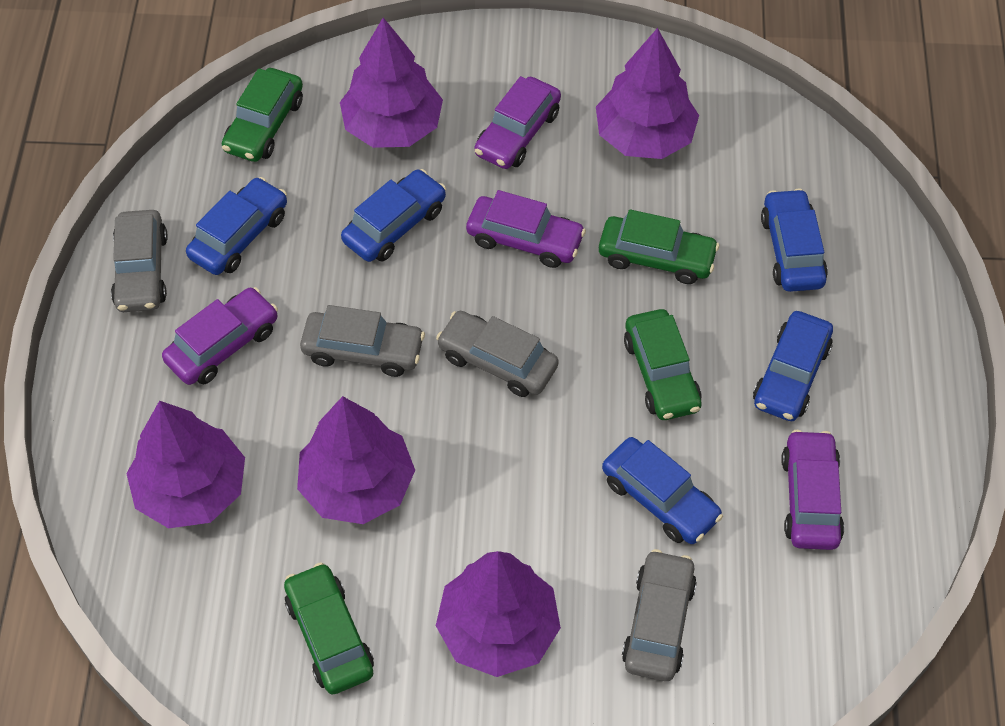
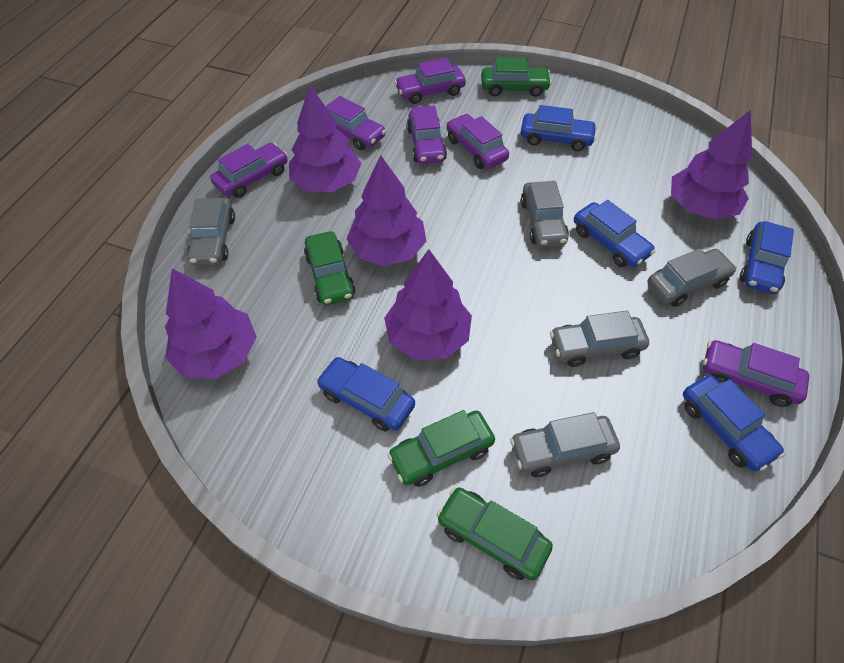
grey car: 4 -> 5
purple car: 4 -> 6

